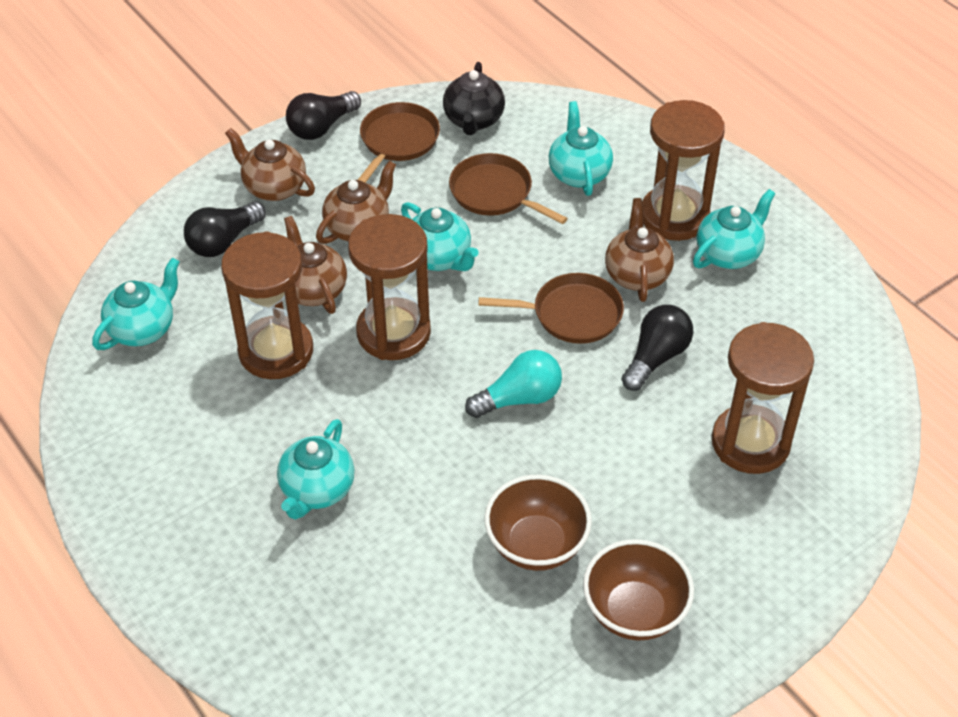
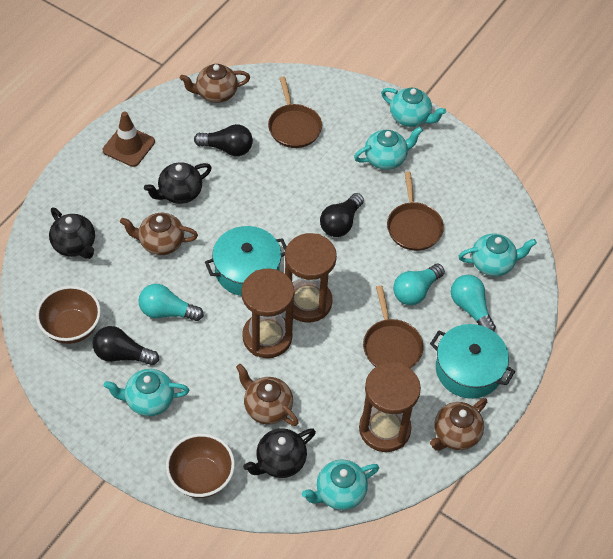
black teapot: 1 -> 3
brown hourglass: 4 -> 3
brown traffic cone: 0 -> 1
turquoise light bulb: 1 -> 3
turquoise pot: 0 -> 2

